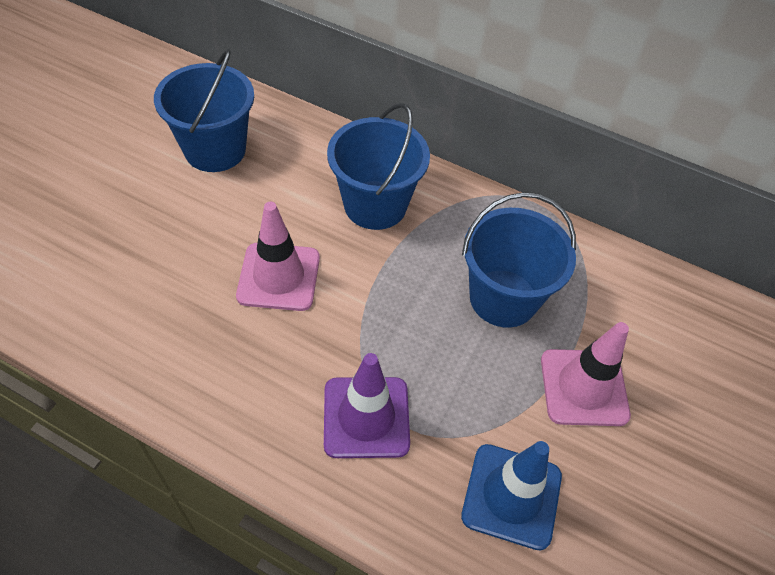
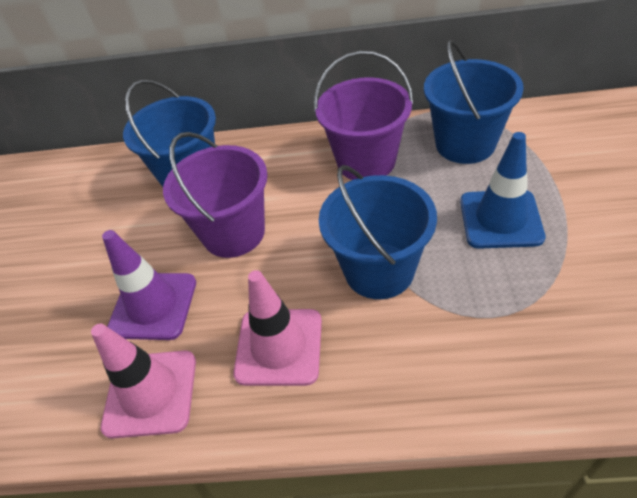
purple bucket: 0 -> 2

